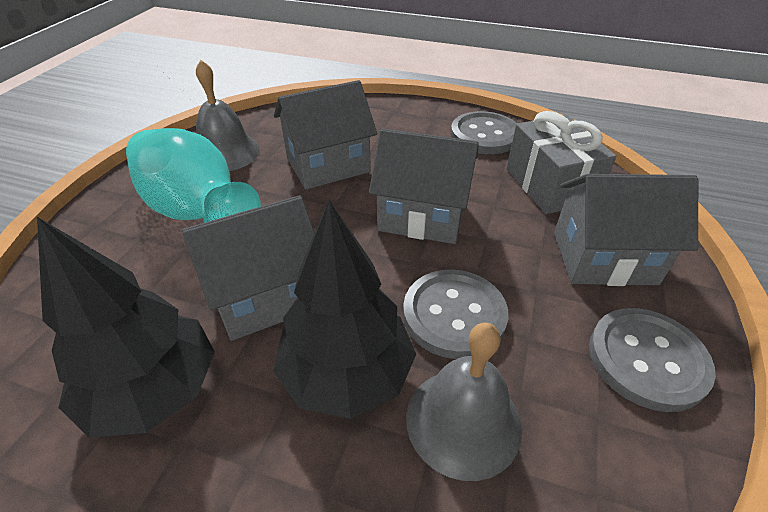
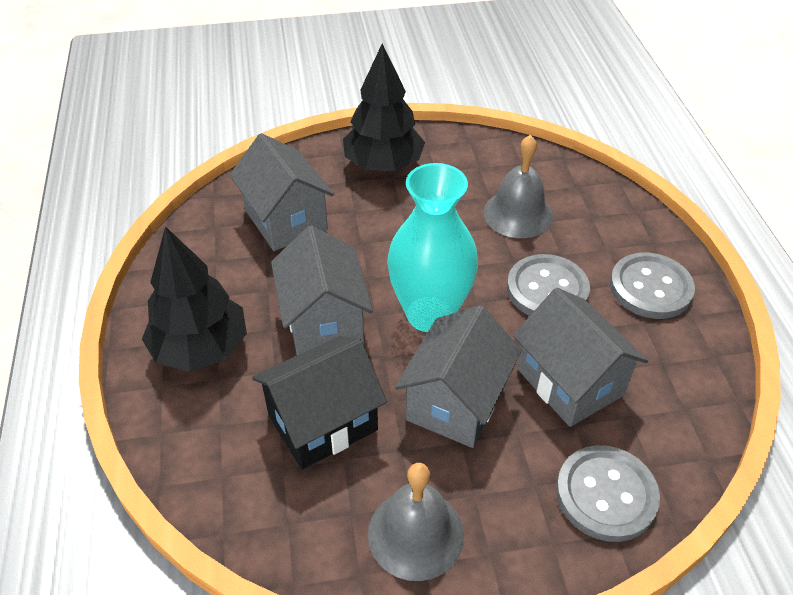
black house: 0 -> 1
grey gift: 1 -> 0

